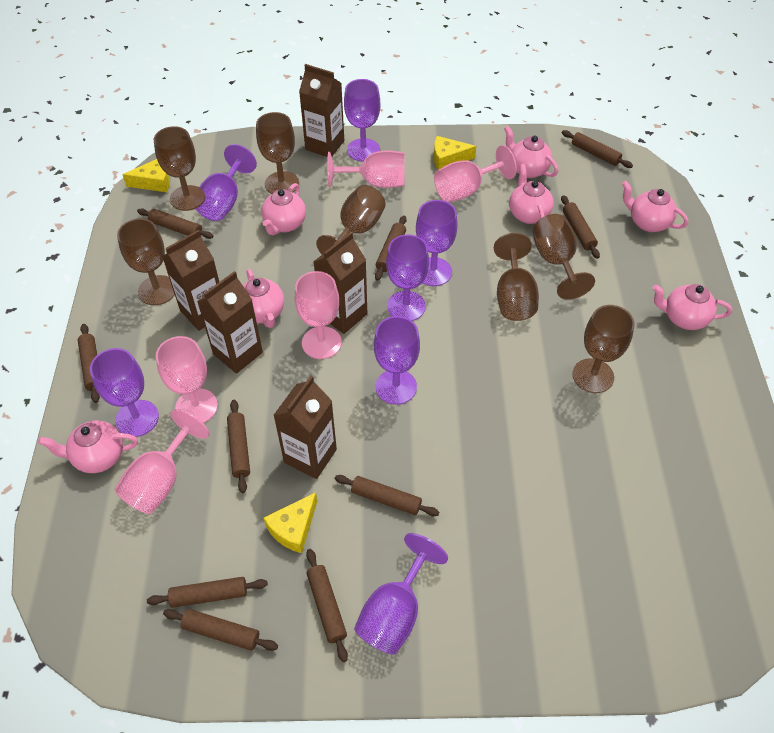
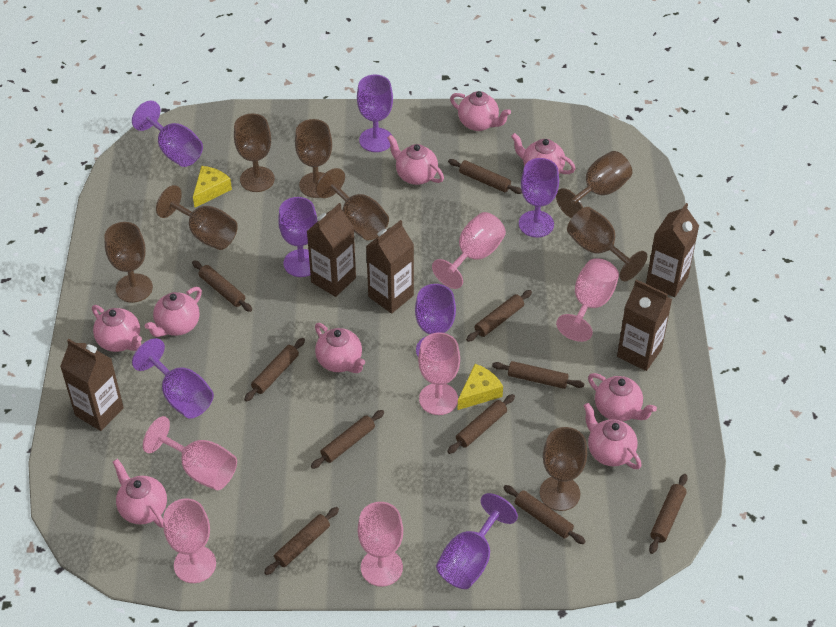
brown goblet: 7 -> 8
pink goblet: 5 -> 6
pink teapot: 7 -> 9
yellow cheese: 3 -> 2

